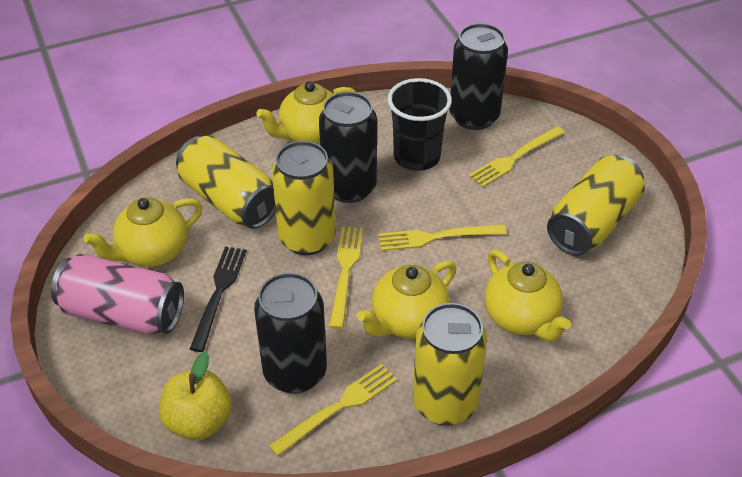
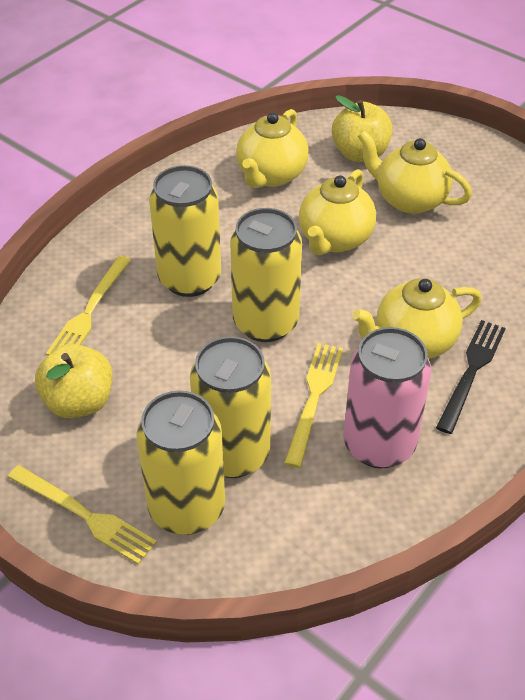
black can: 3 -> 0
black cup: 1 -> 0
yellow apple: 1 -> 2
yellow fork: 4 -> 3

